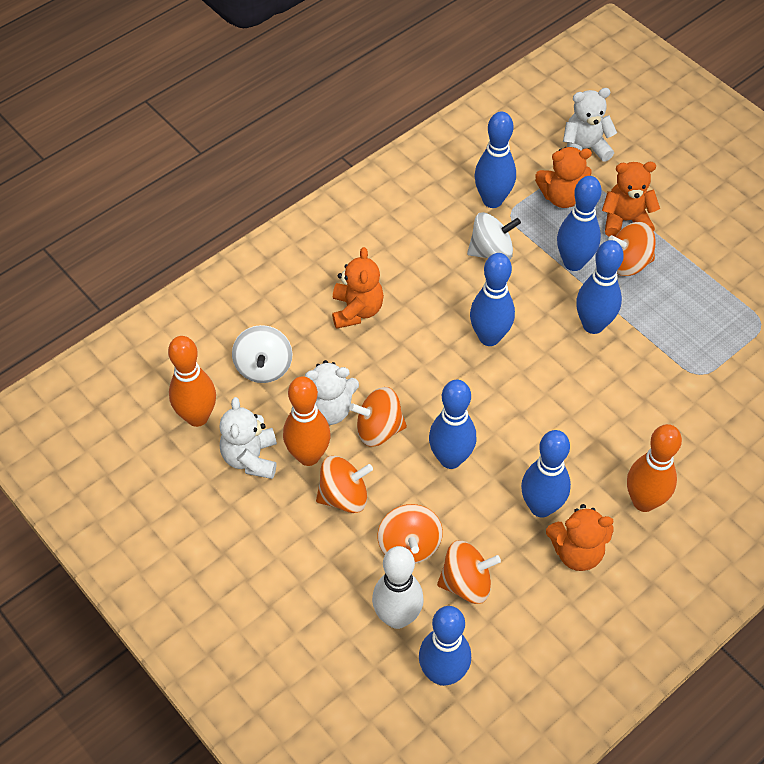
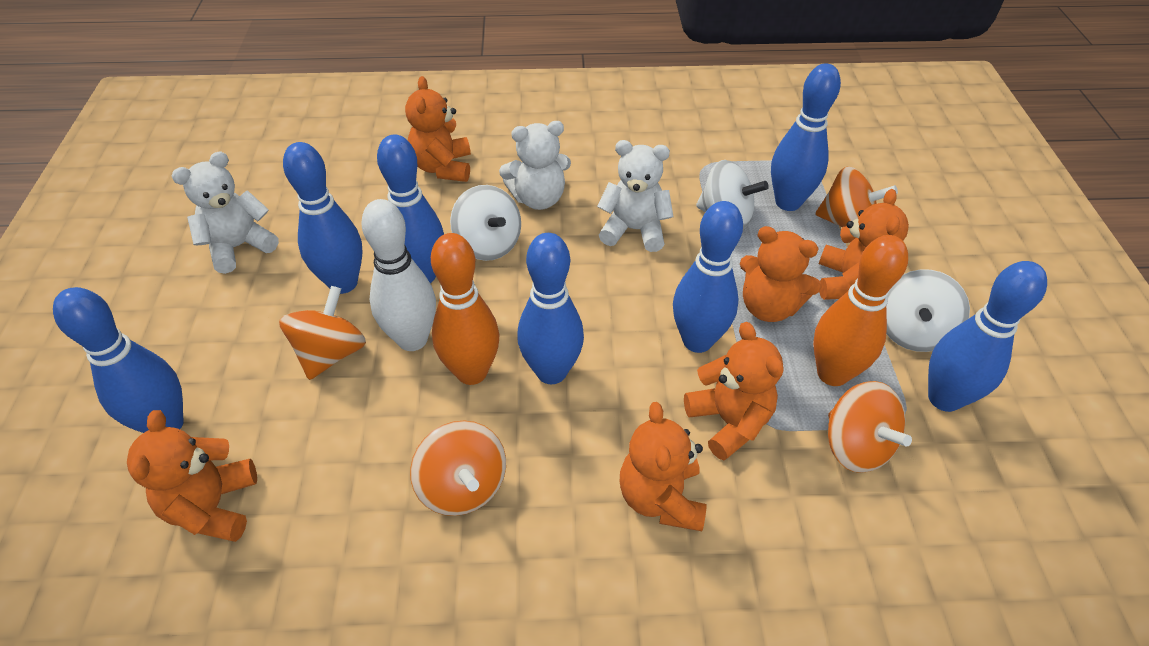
orange bowling pin: 3 -> 2
orange spinning top: 5 -> 4
orange teddy bear: 4 -> 6
white spinning top: 2 -> 3

